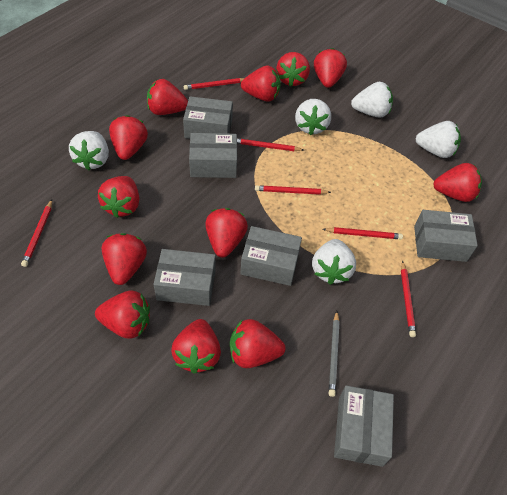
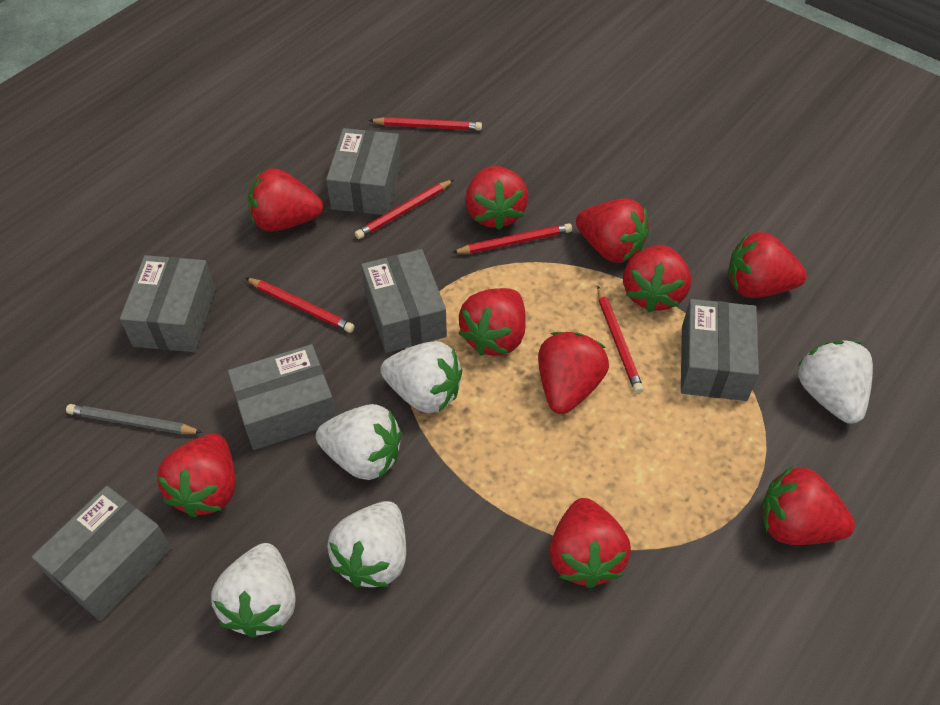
red pencil: 6 -> 5
red strawberry: 12 -> 10

